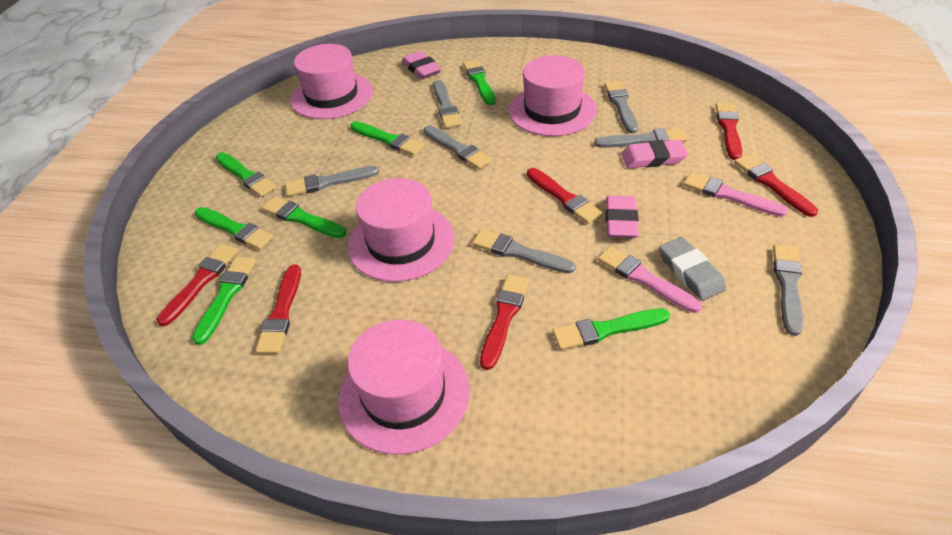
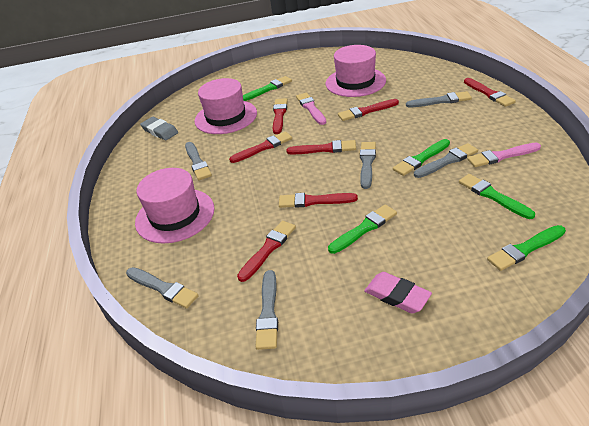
green brush: 7 -> 5
grey brush: 7 -> 6
pink eraser: 3 -> 1
pink hat: 4 -> 3
red brush: 6 -> 7

